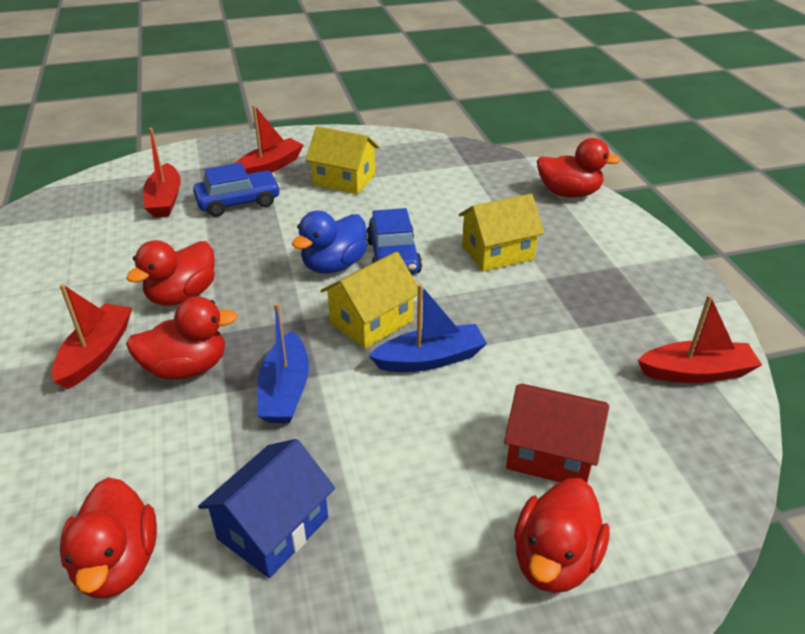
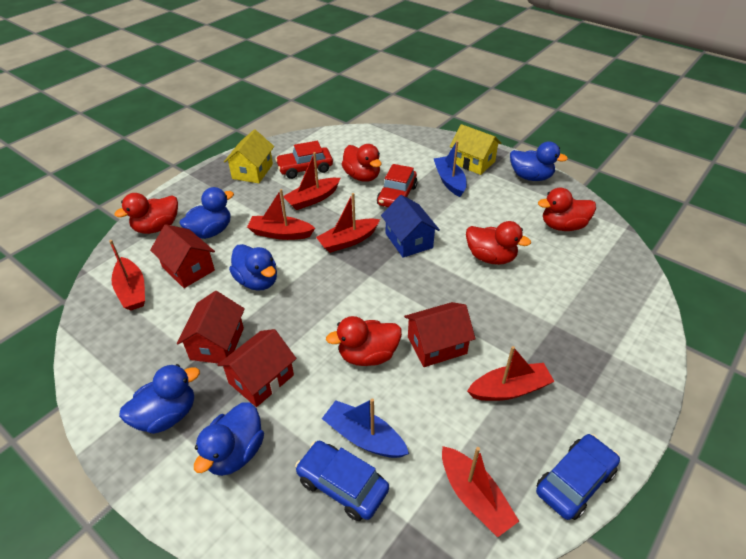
blue duck: 1 -> 5
red boat: 4 -> 6
red car: 0 -> 2
red house: 1 -> 4
yellow house: 3 -> 2

